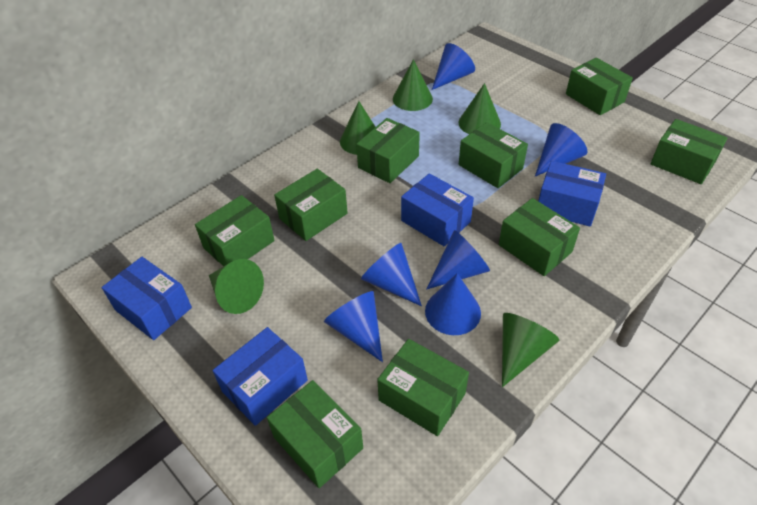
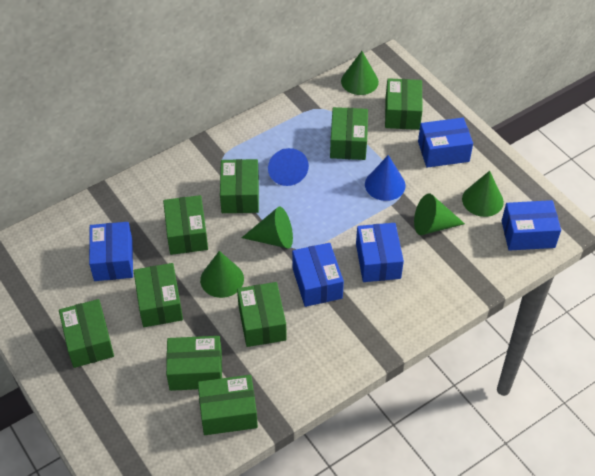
blue box: 4 -> 5
blue cone: 6 -> 2

